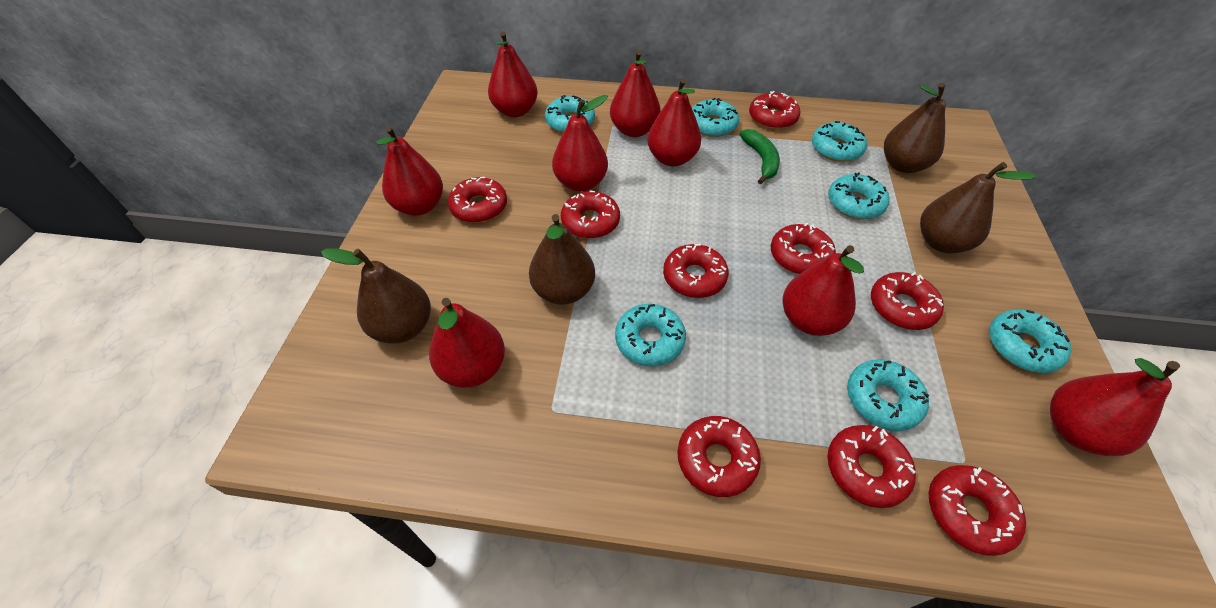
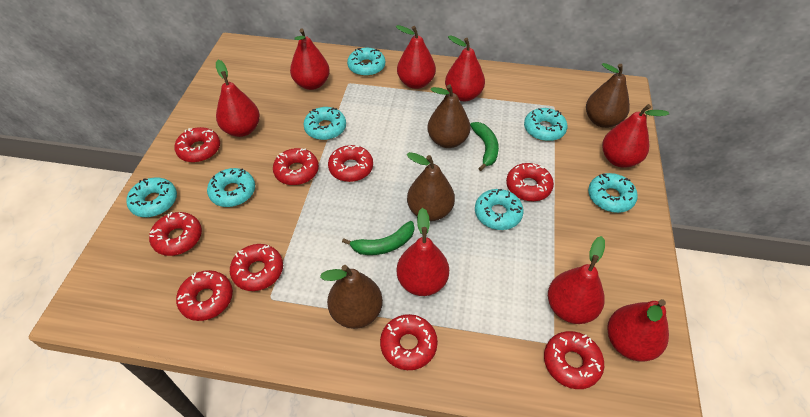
green banana: 1 -> 2

